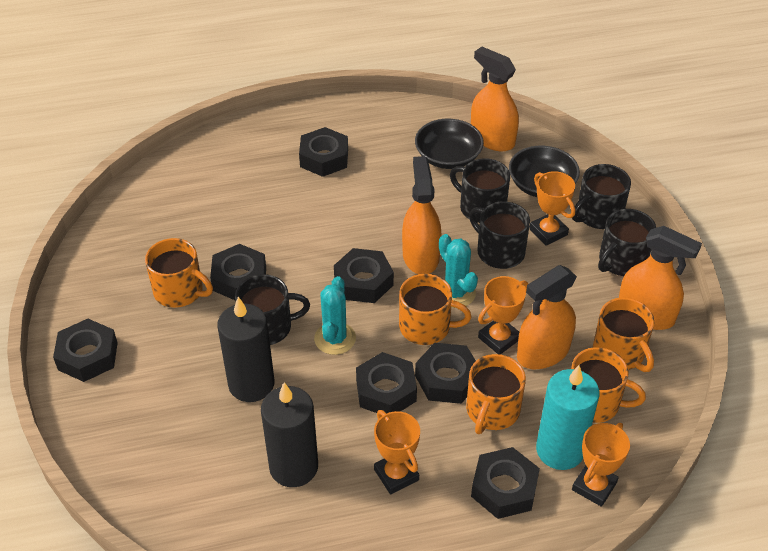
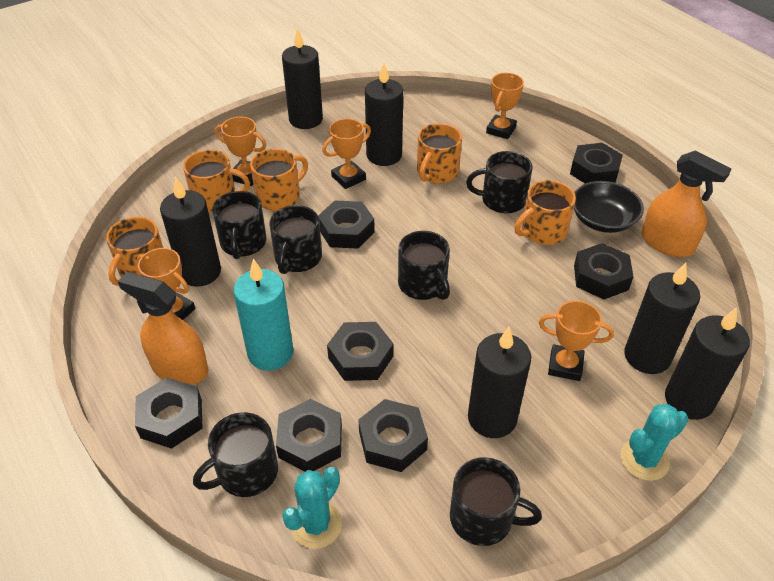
black bowl: 2 -> 1
black candle: 2 -> 6
black mug: 5 -> 6
orange spray bottle: 4 -> 2
orange trophy: 4 -> 5

